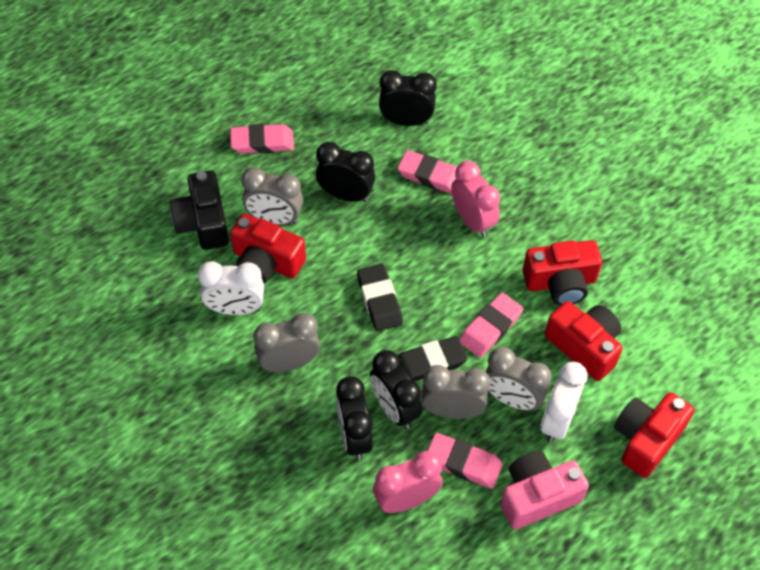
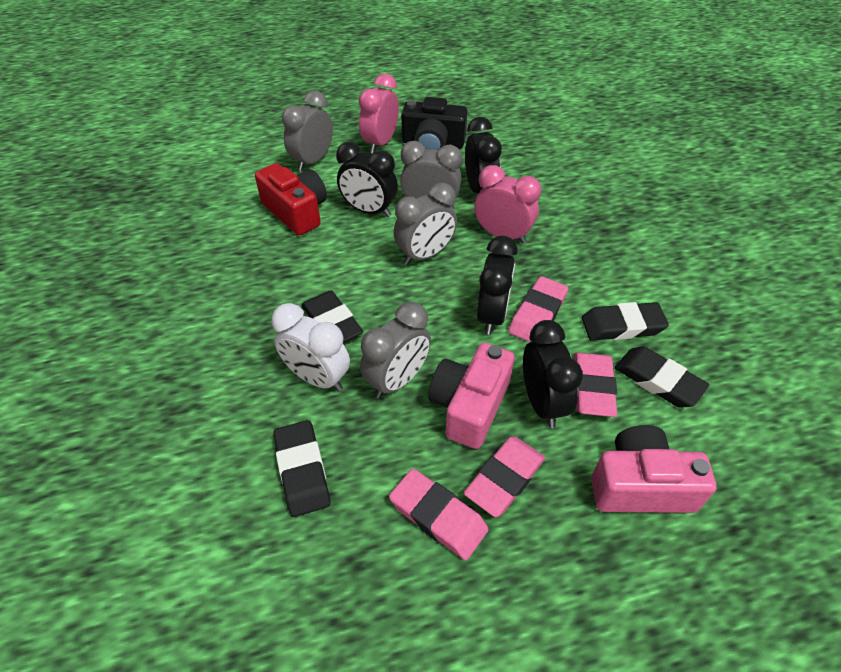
black eraser: 2 -> 4
pink camera: 1 -> 2
red camera: 4 -> 1
white clock: 2 -> 1

